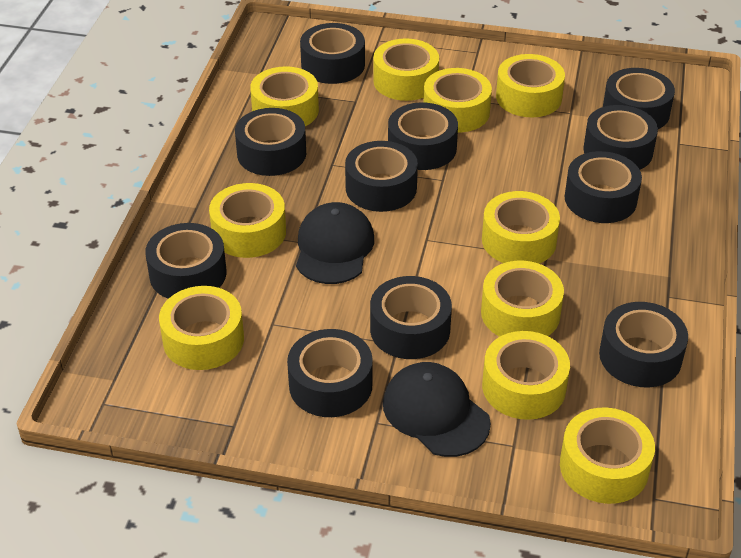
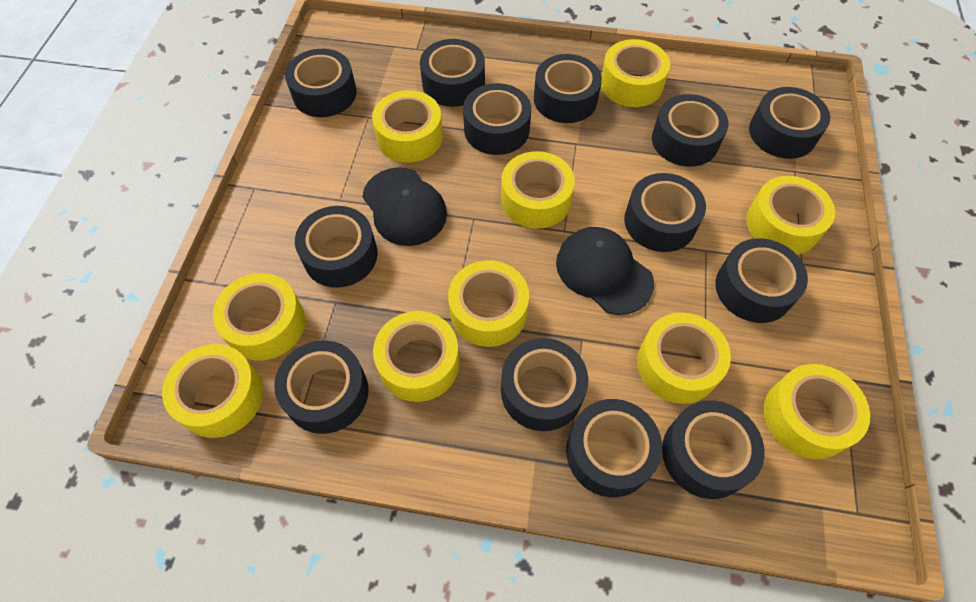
black tape: 11 -> 13

